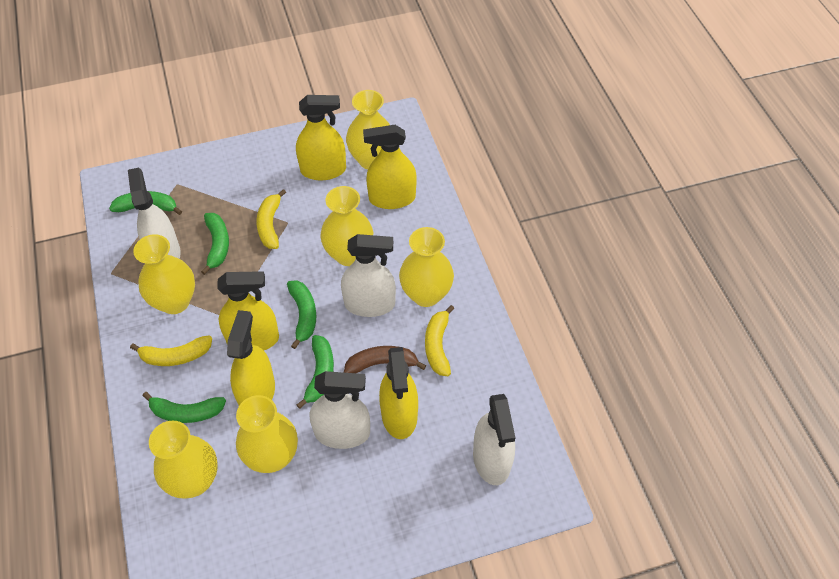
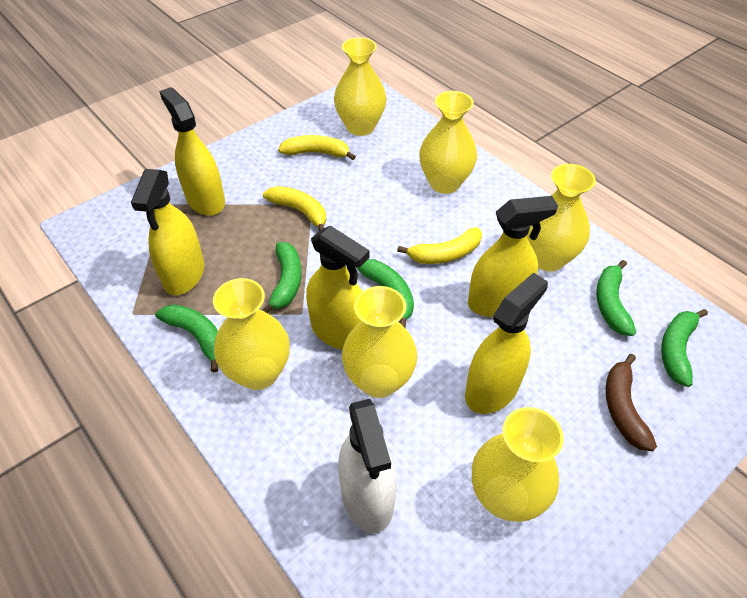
white spray bottle: 4 -> 1

